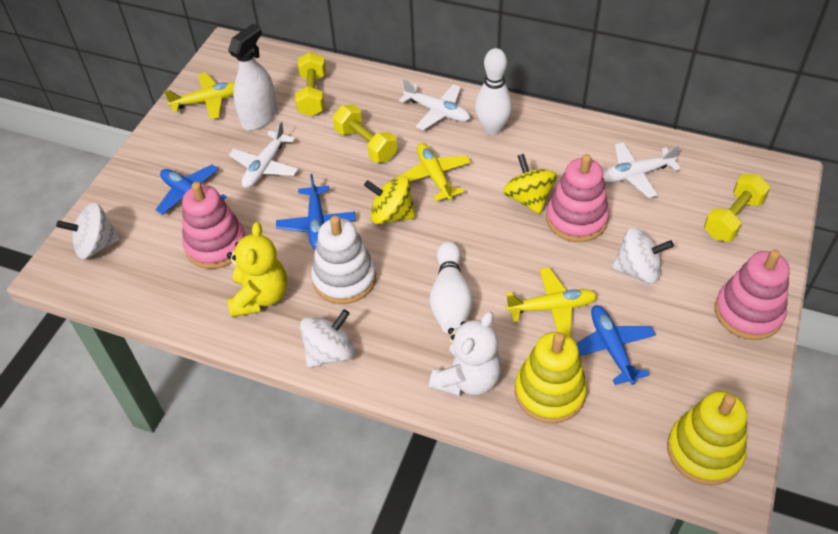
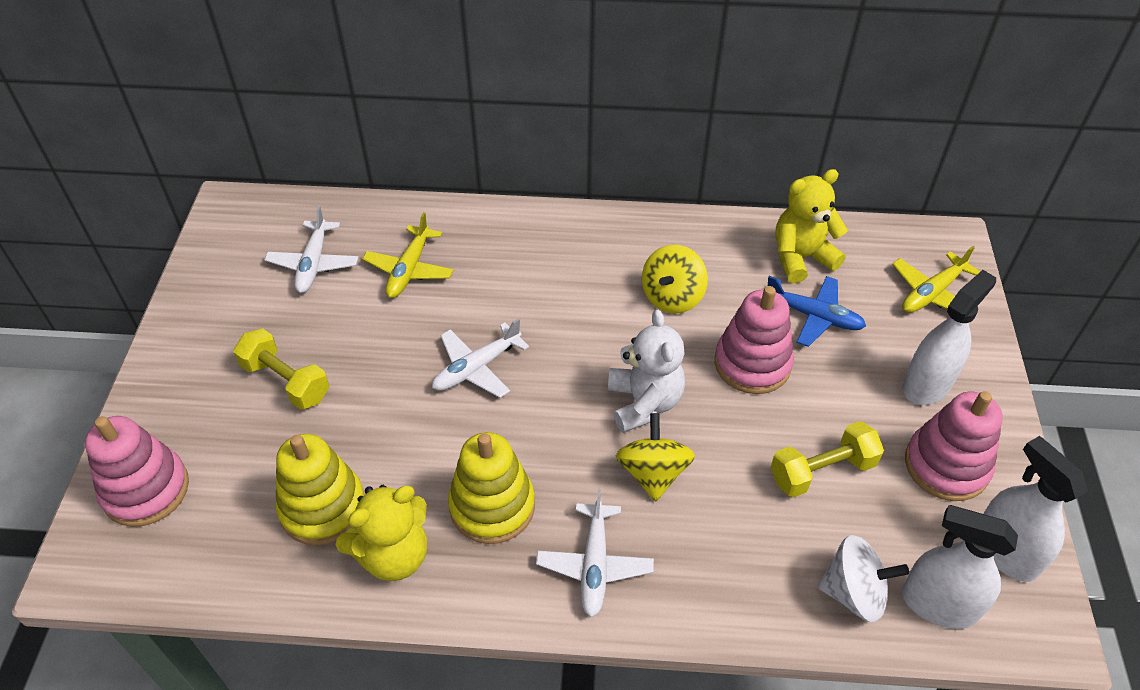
blue plane: 3 -> 1
white bowling pin: 2 -> 0
white spinning top: 3 -> 1
white spray bottle: 1 -> 3
white stacking toy: 1 -> 0
yellow dumbbell: 3 -> 2
yellow plane: 3 -> 2
yellow teddy bear: 1 -> 2

